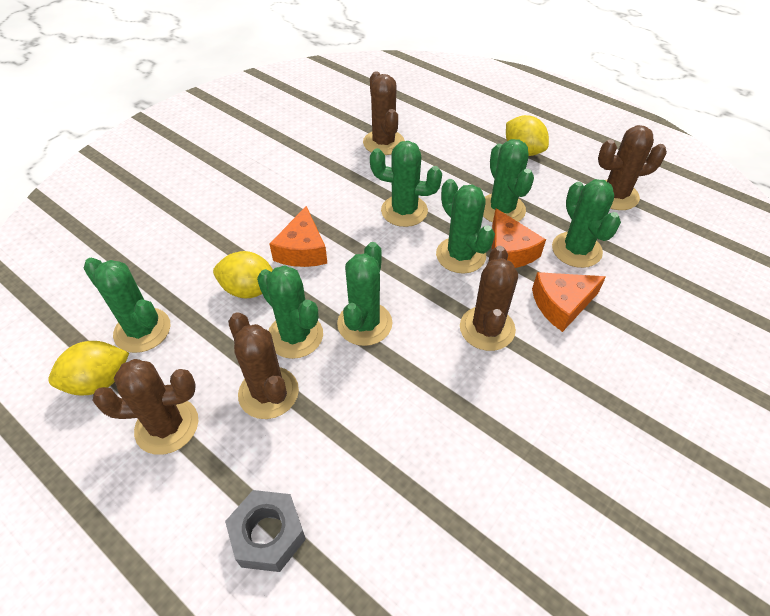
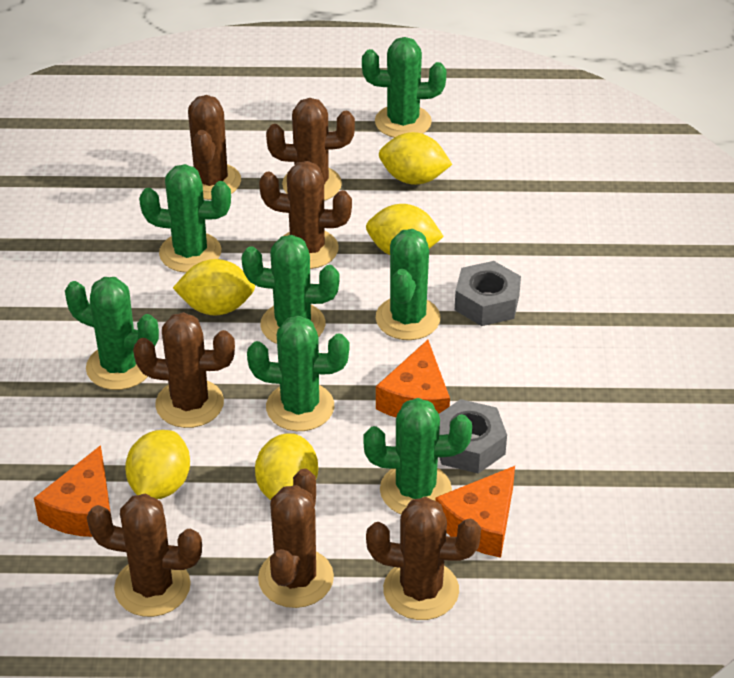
brown cactus: 5 -> 7
grey nut: 1 -> 2
yellow lemon: 3 -> 5

